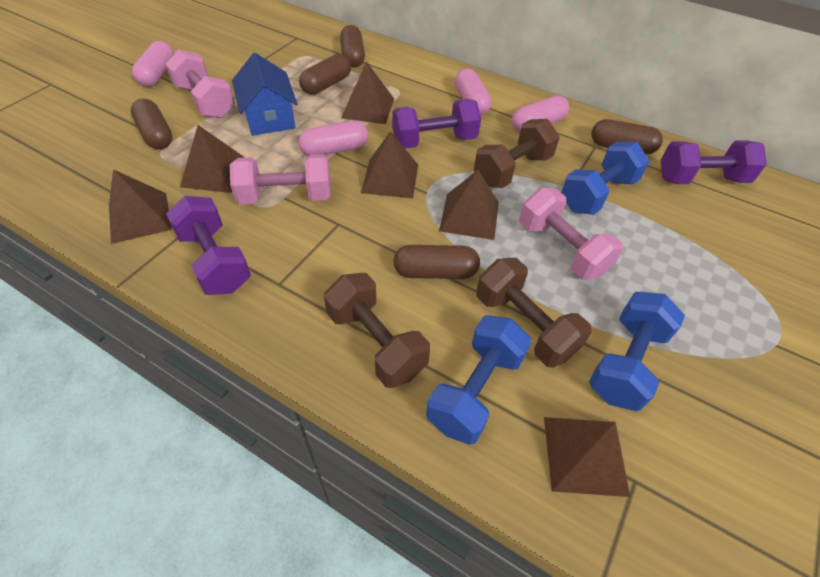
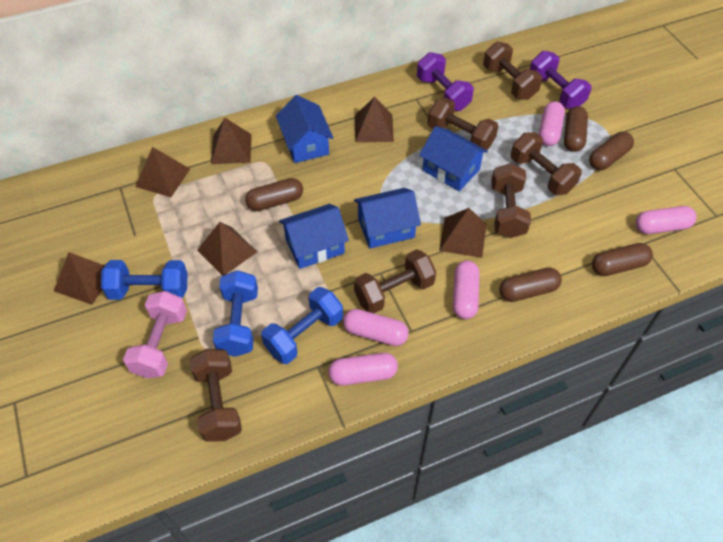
blue house: 1 -> 4
brown dumbbell: 3 -> 6
pink capsule: 4 -> 5
pink dumbbell: 3 -> 1
purple dumbbell: 3 -> 2

